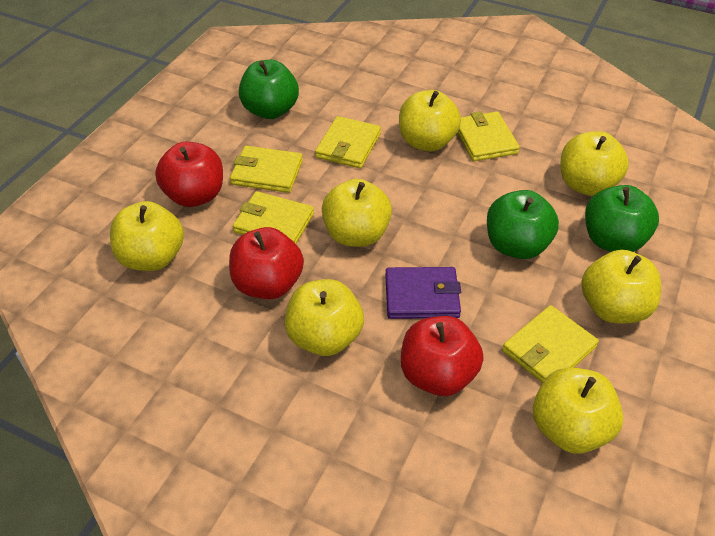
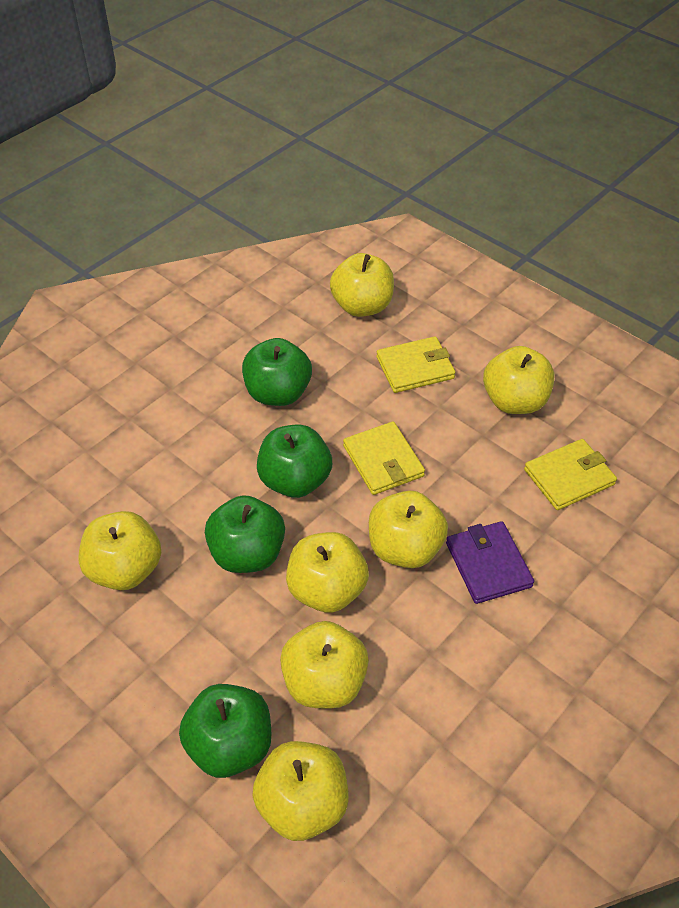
green apple: 3 -> 4
red apple: 3 -> 0
yellow wallet: 5 -> 3

